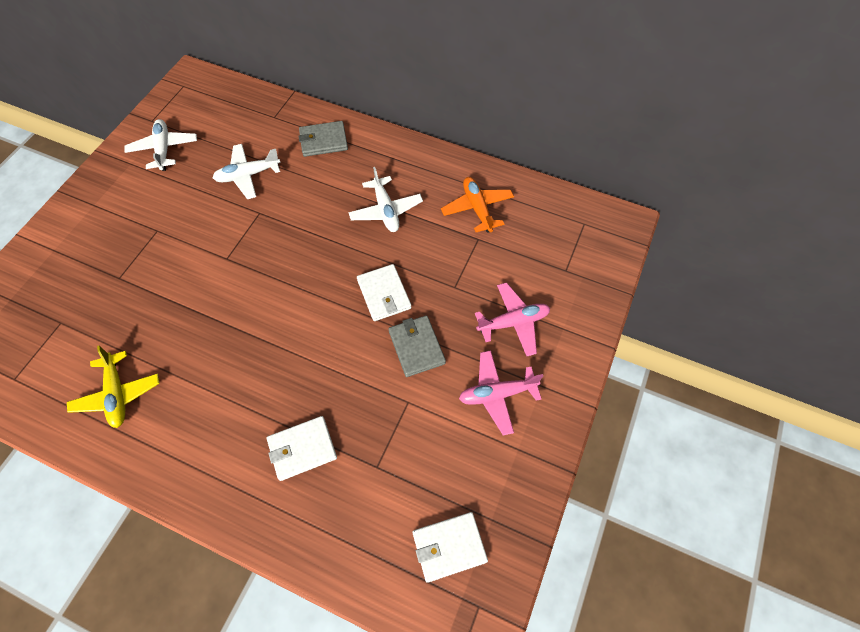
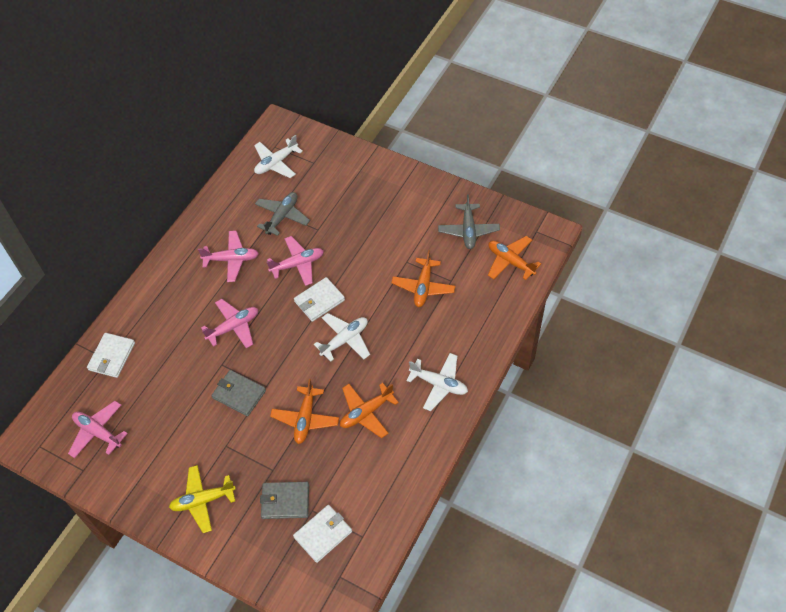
grey plane: 0 -> 2
orange plane: 1 -> 4
pink plane: 2 -> 4

